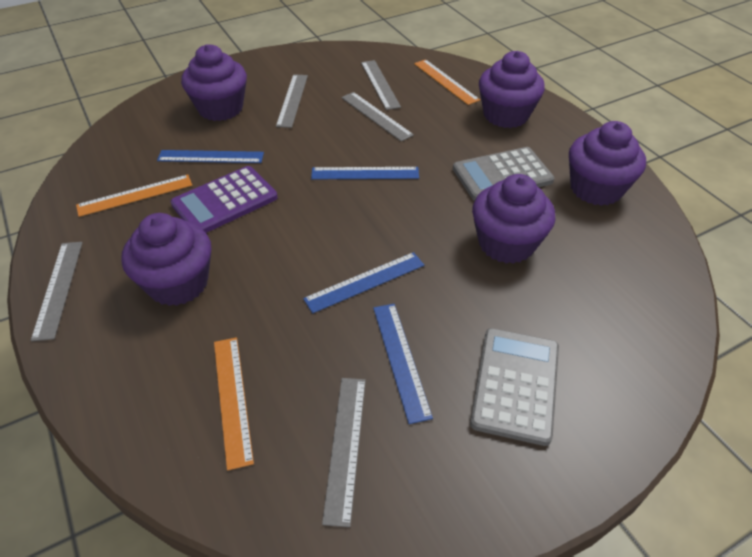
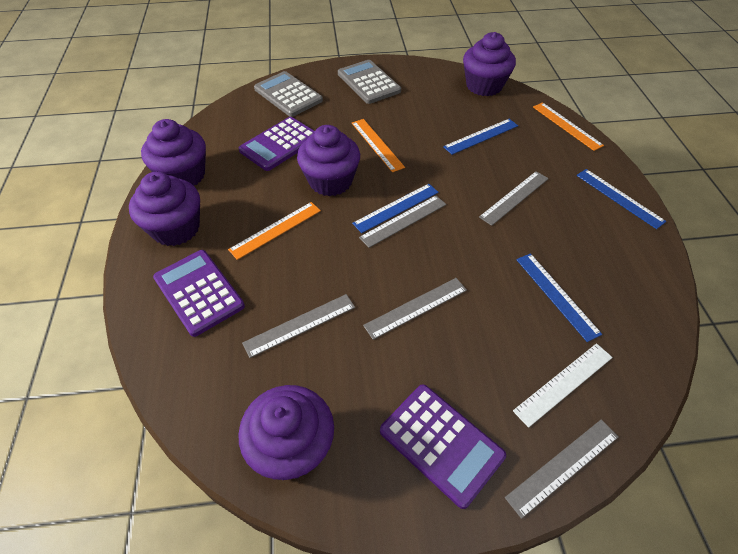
purple calculator: 1 -> 3
white ruler: 0 -> 1

